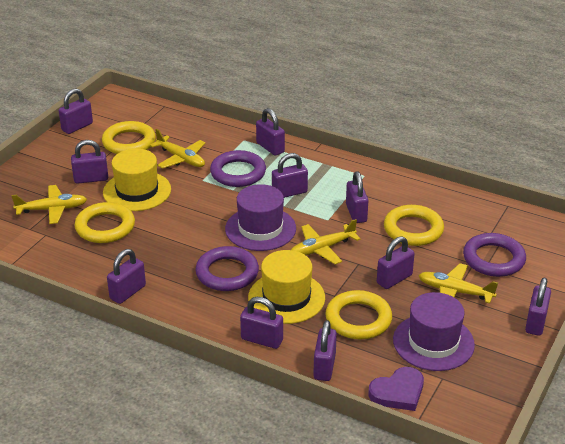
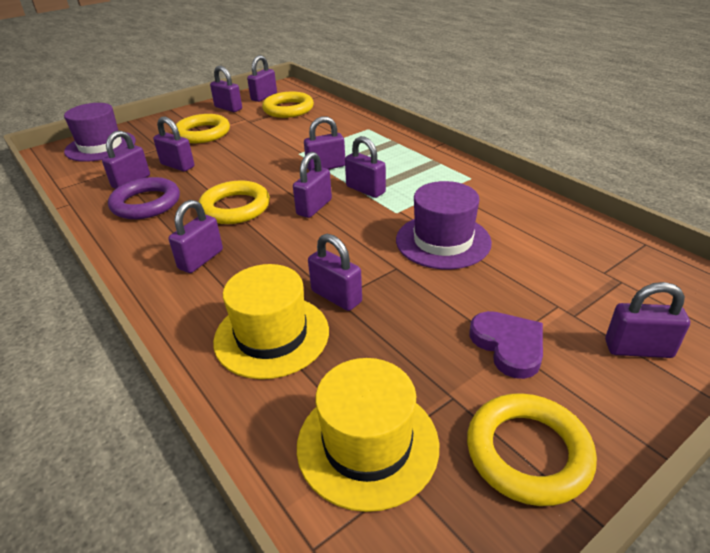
purple ring: 3 -> 1
yellow plane: 4 -> 0

